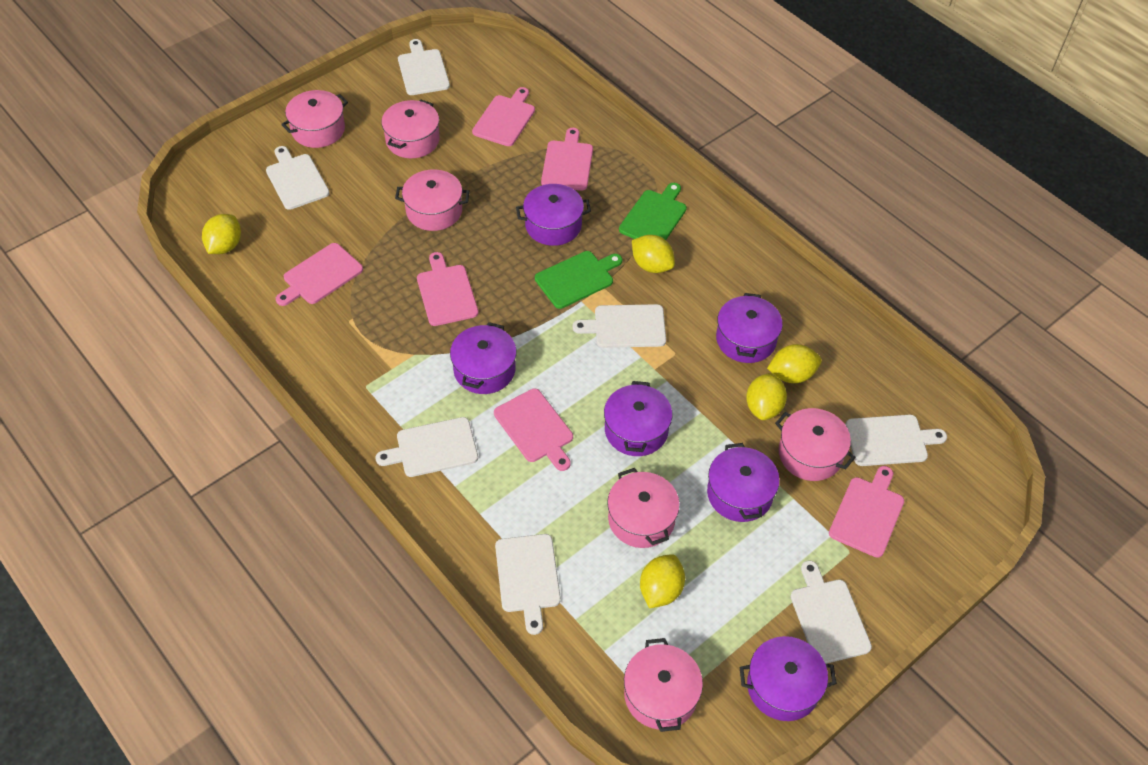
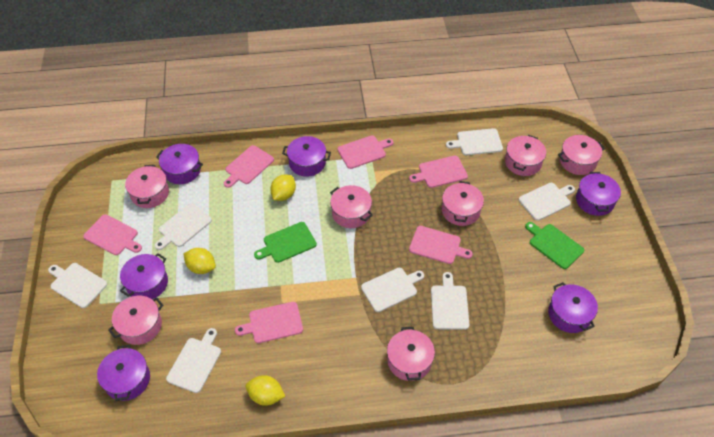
pink pot: 6 -> 7
yellow lemon: 5 -> 3

